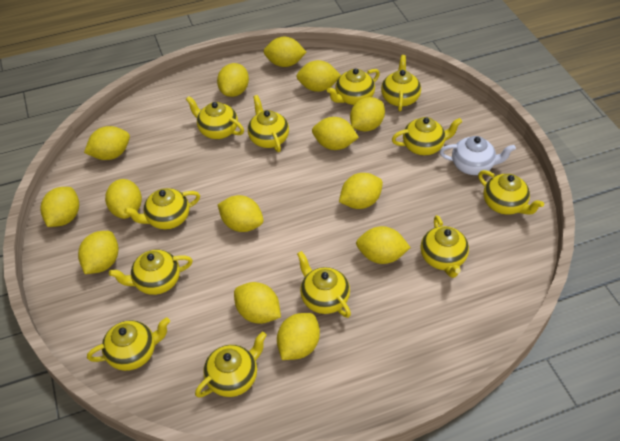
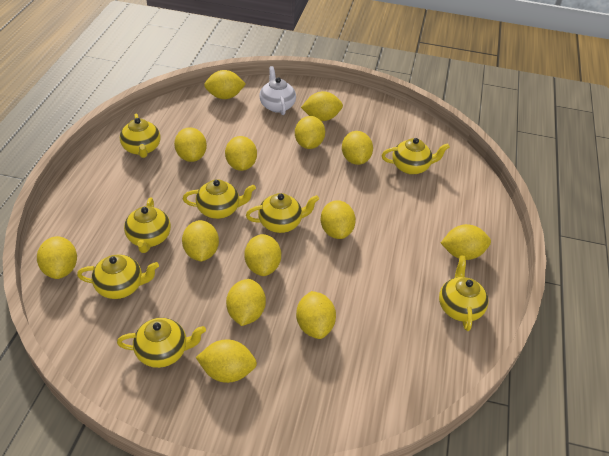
yellow teapot: 12 -> 8

